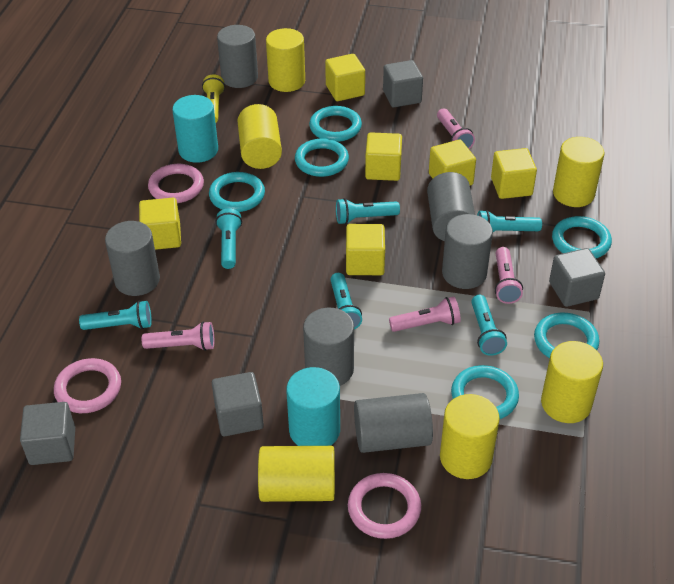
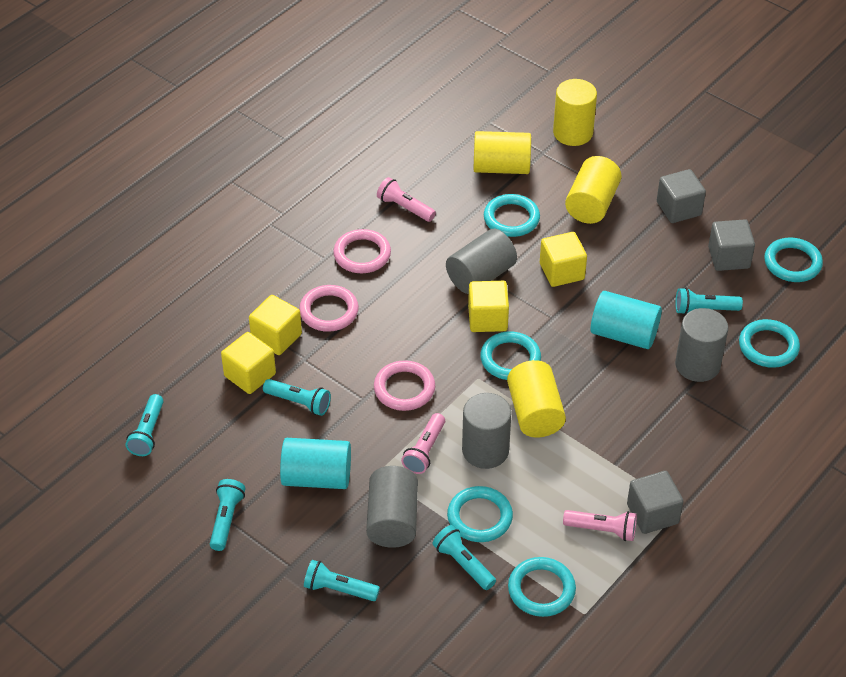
grey cube: 4 -> 3
grey cylinder: 6 -> 4
pink flashlight: 4 -> 3
yellow cube: 6 -> 4
yellow cylinder: 6 -> 4
yellow flashlight: 1 -> 0

